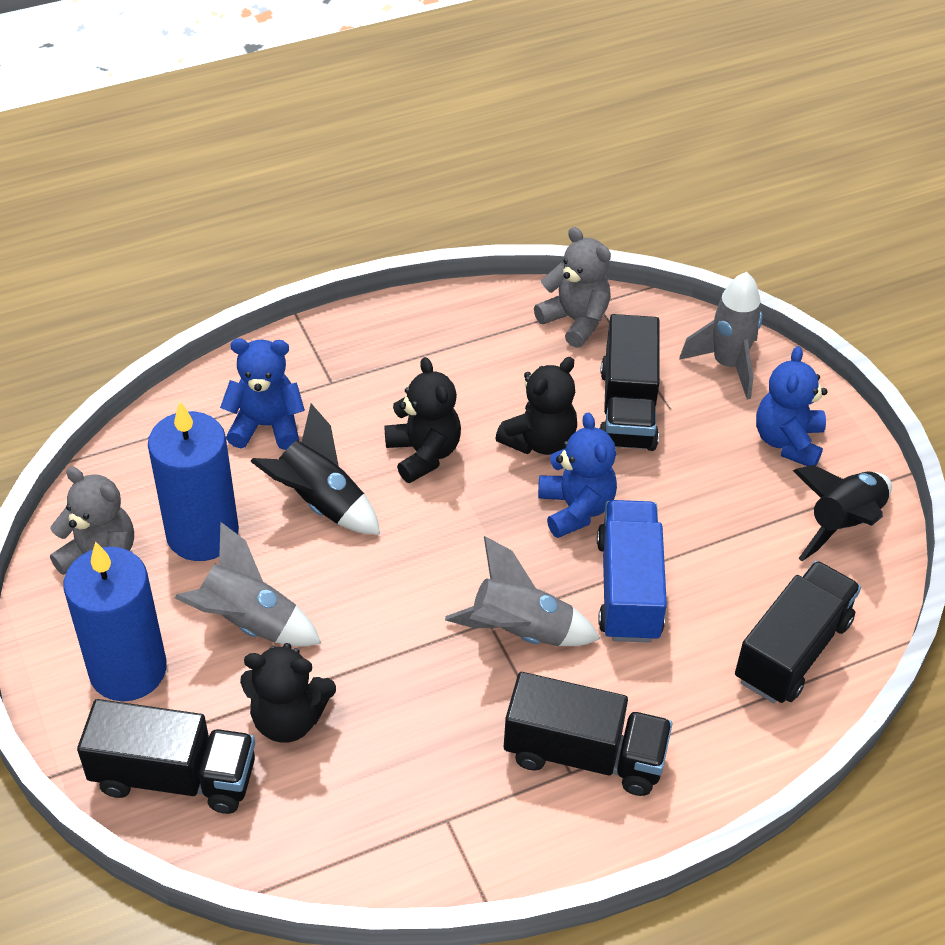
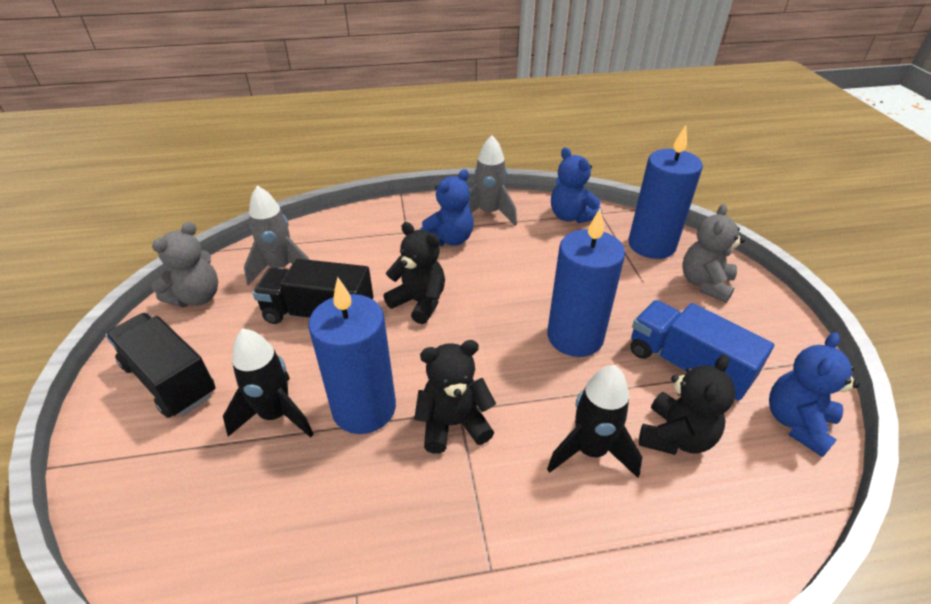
black truck: 4 -> 2
blue candle: 2 -> 3
grey rocket: 3 -> 2

